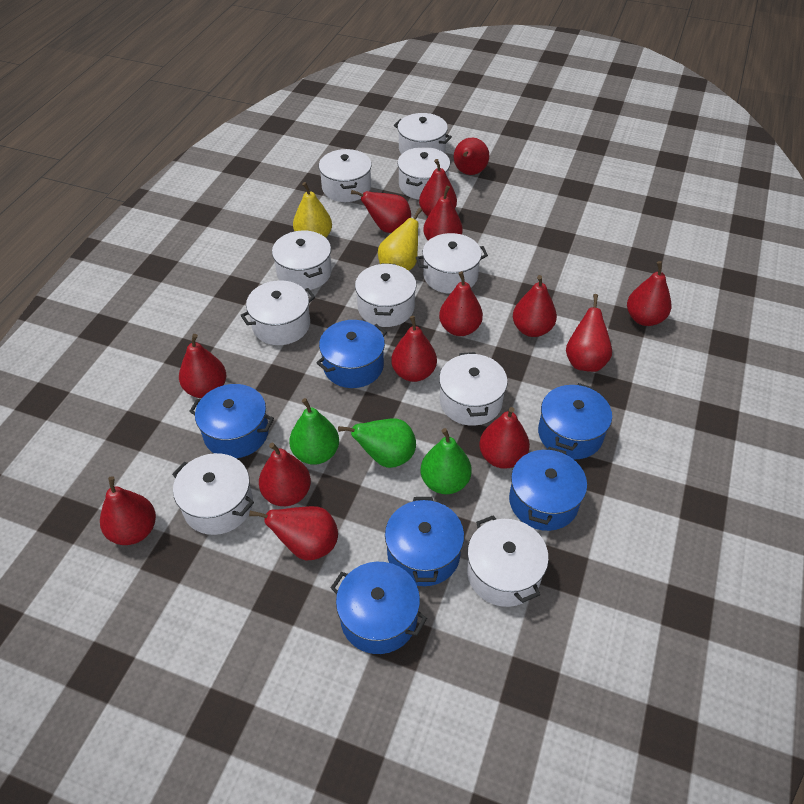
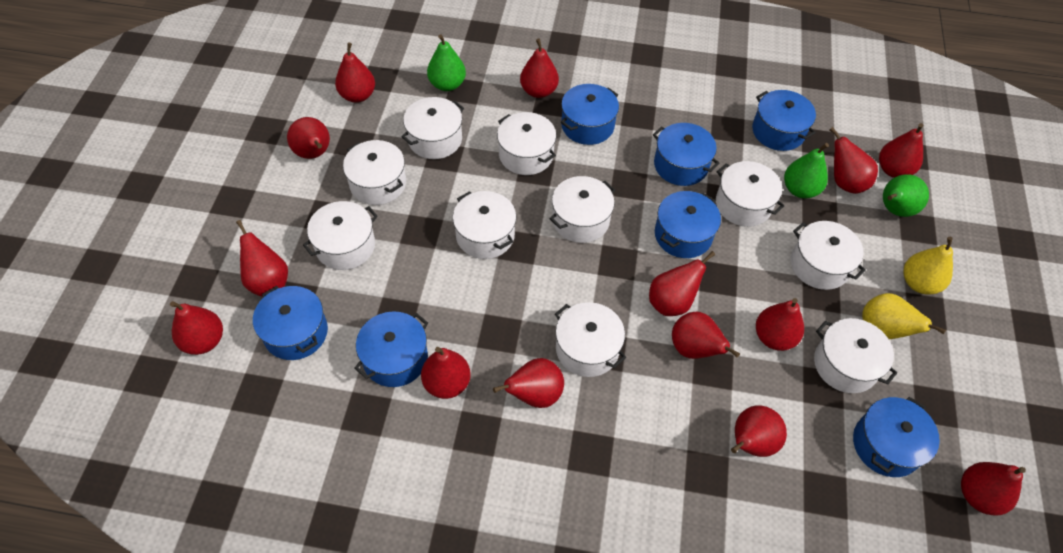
blue pot: 6 -> 7

